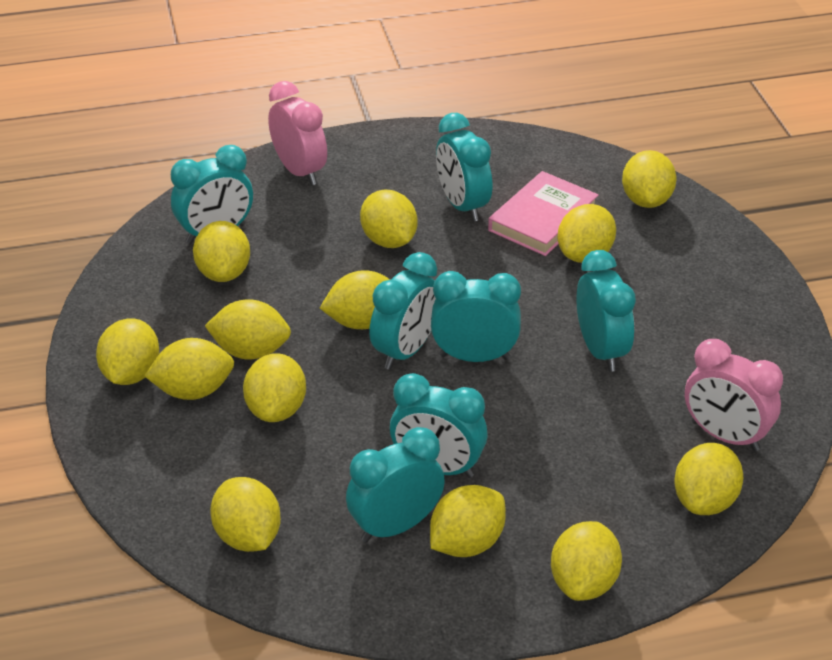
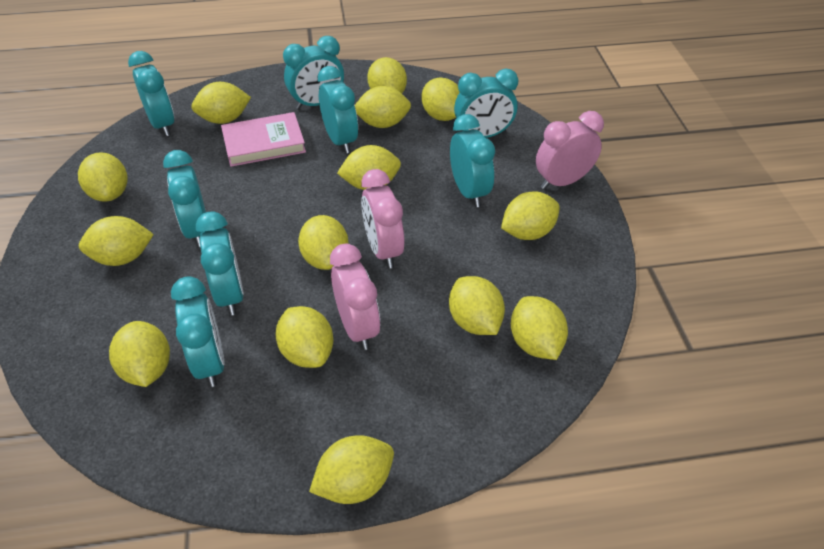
pink clock: 2 -> 3
turquoise clock: 7 -> 8
yellow lemon: 13 -> 14

